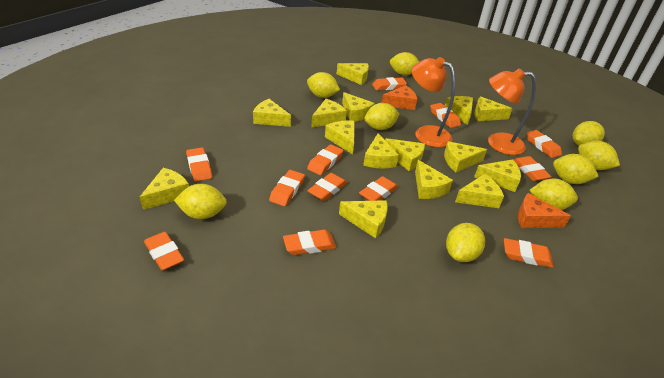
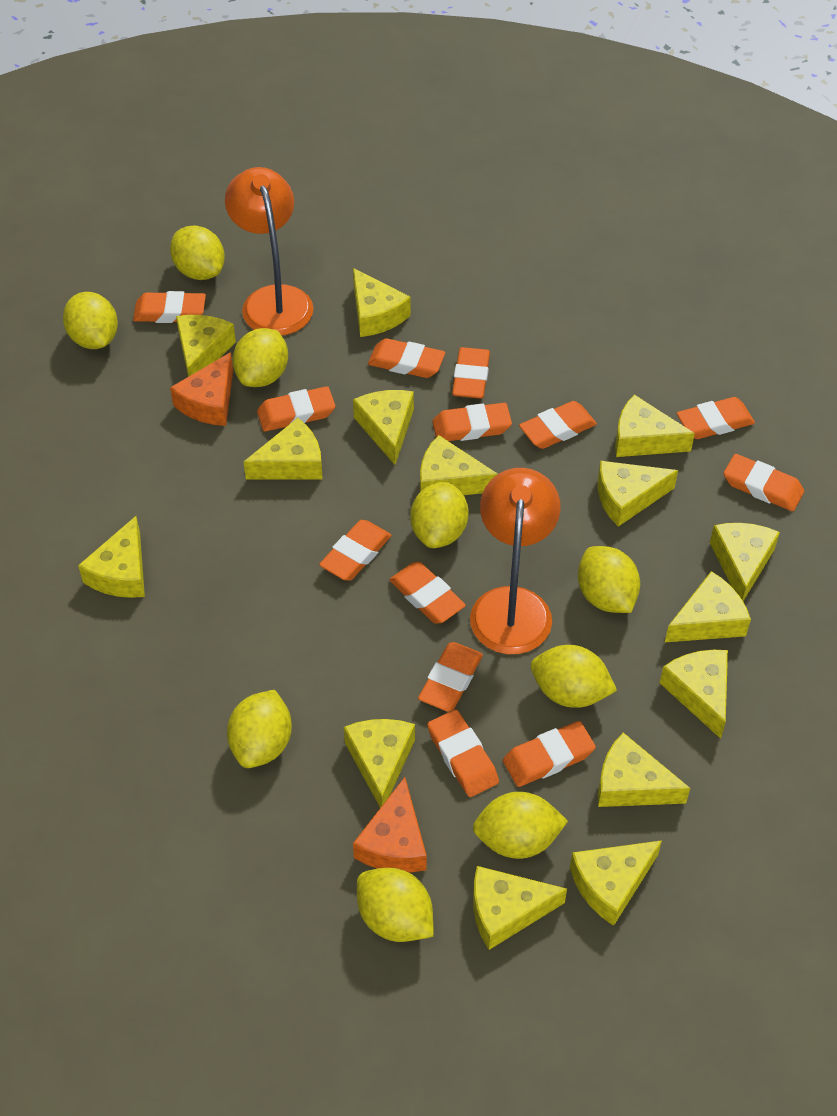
orange eraser: 12 -> 13

